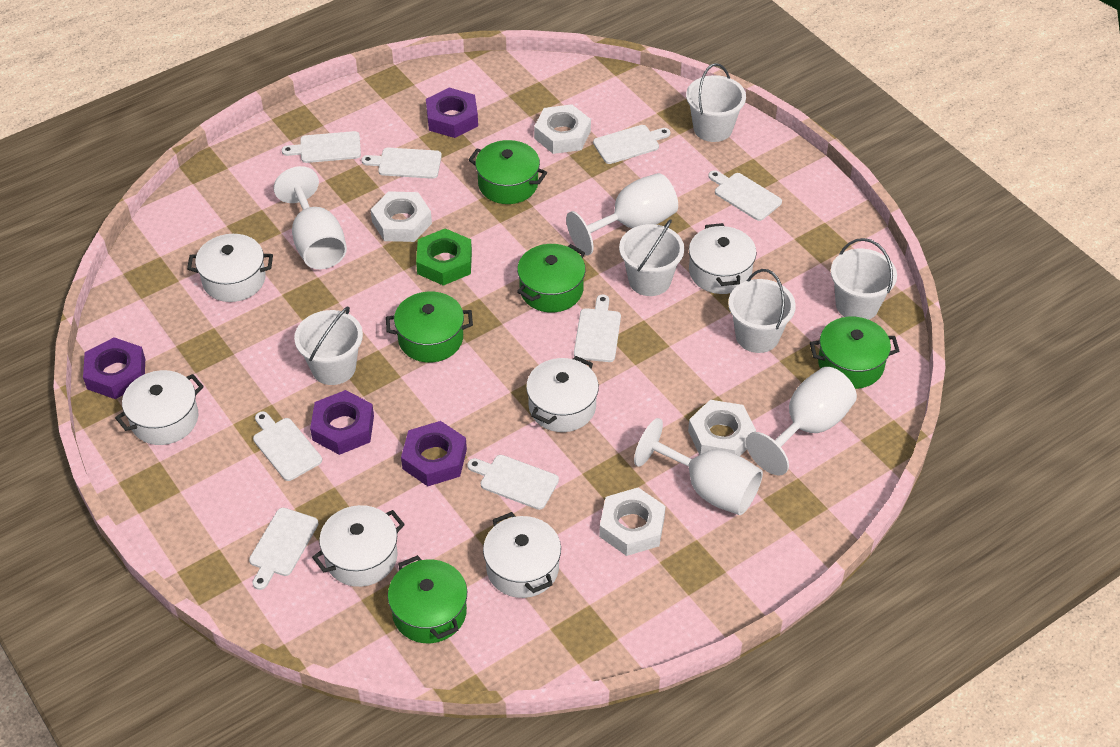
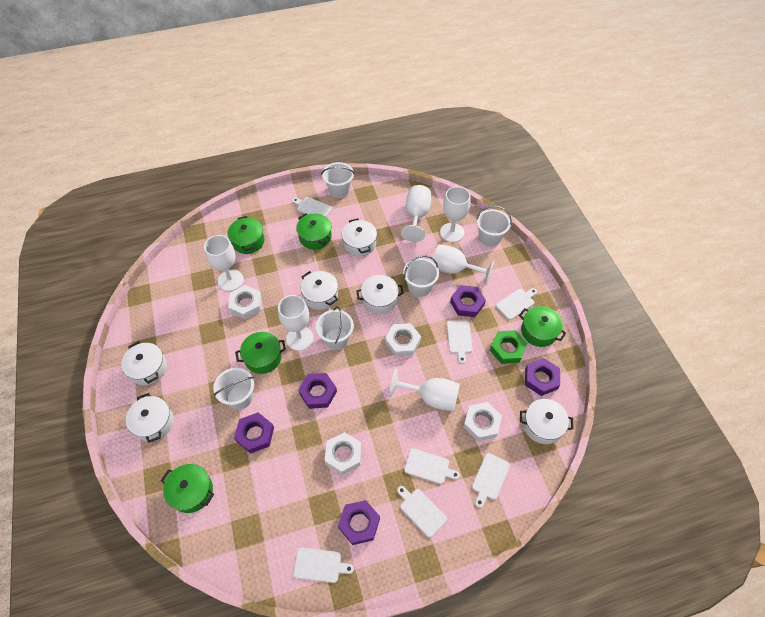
purple nut: 4 -> 5
white cutting board: 8 -> 7
white goblet: 4 -> 6

